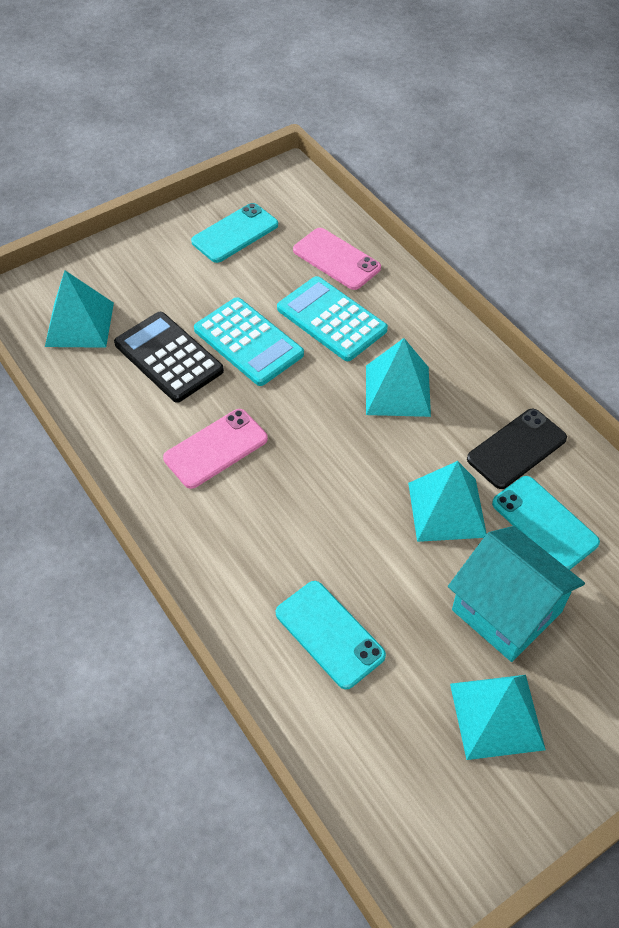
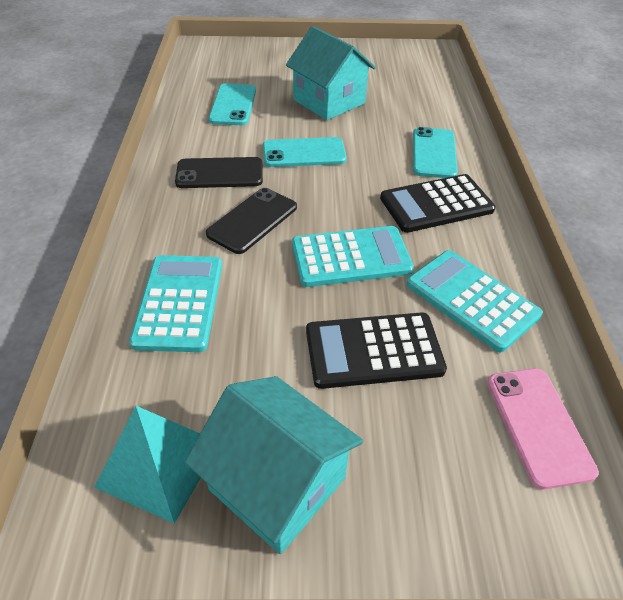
black calculator: 1 -> 2
black phone: 1 -> 2
pink phone: 2 -> 1
turquoise calculator: 2 -> 3
turquoise house: 1 -> 2
turquoise pyramid: 4 -> 1

